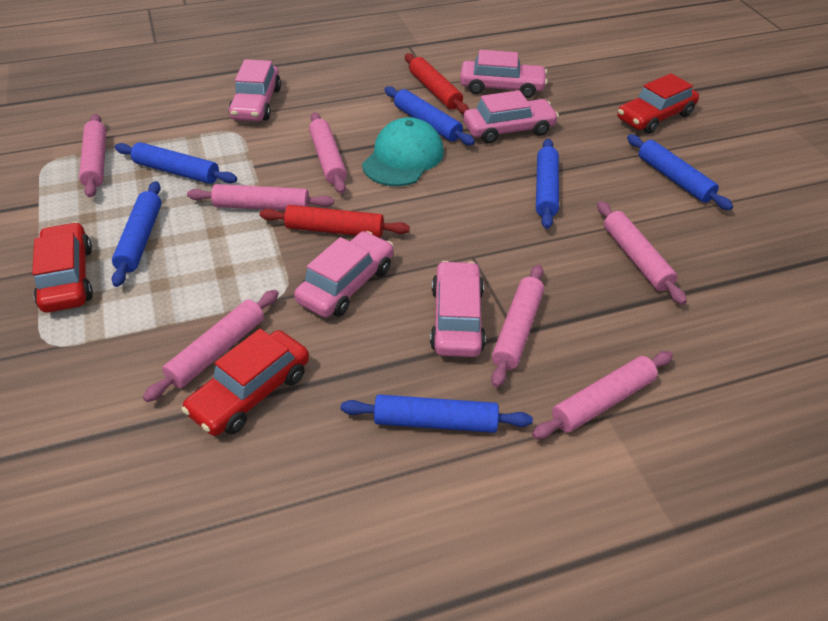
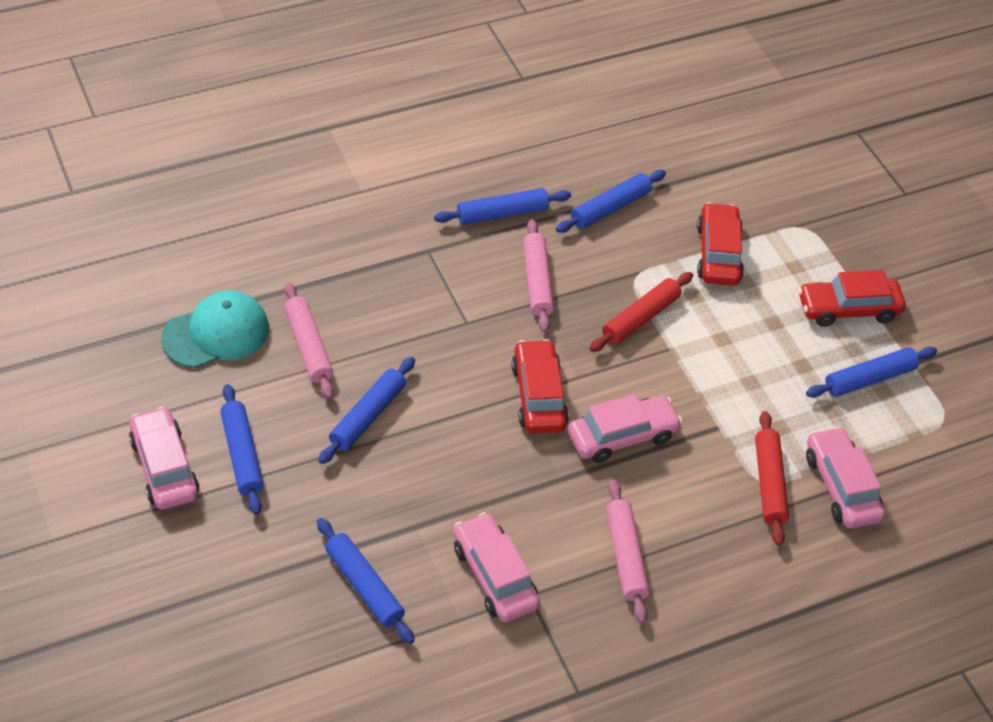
pink car: 5 -> 4
pink rolling pin: 7 -> 3

